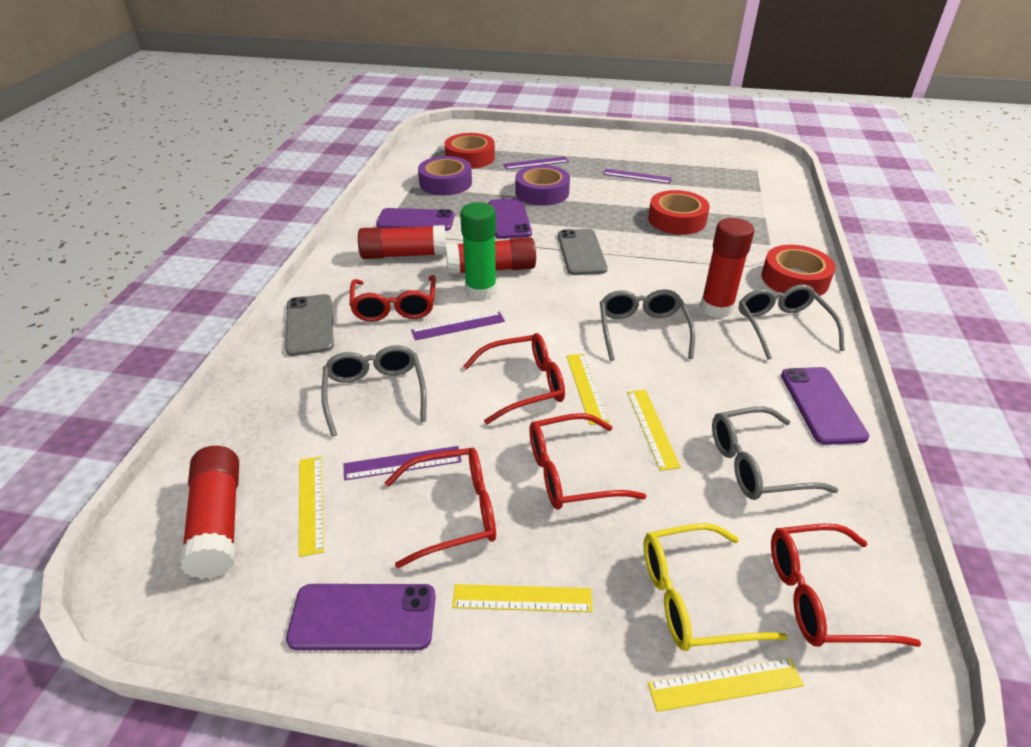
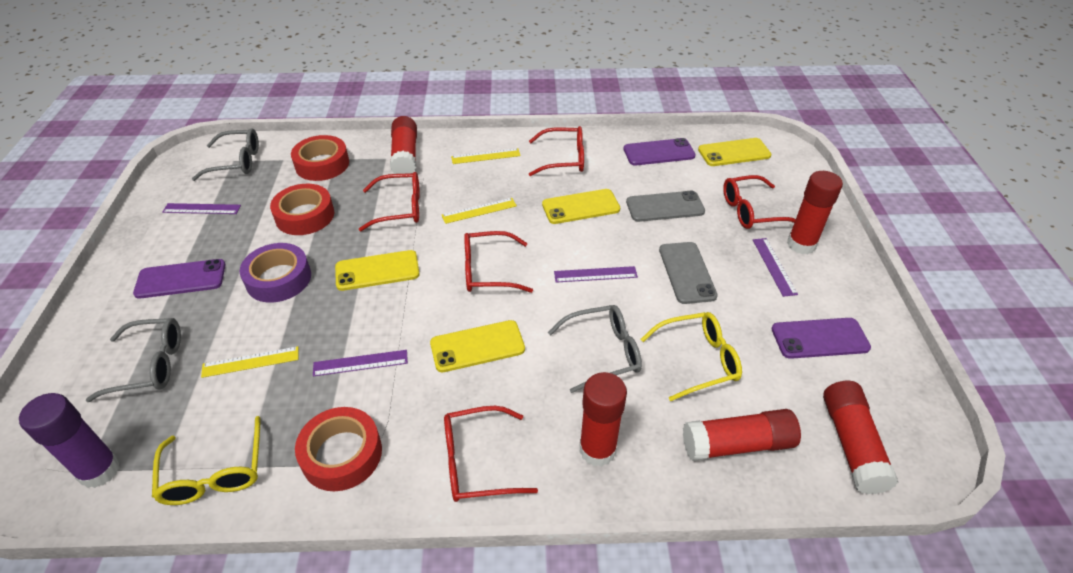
green glue stick: 1 -> 0
grey glasses: 4 -> 3
purple glue stick: 0 -> 1
purple phone: 4 -> 3
purple tape: 2 -> 1
red glue stick: 4 -> 5
yellow glasses: 1 -> 2
yellow phone: 0 -> 4
yellow ruler: 5 -> 3

